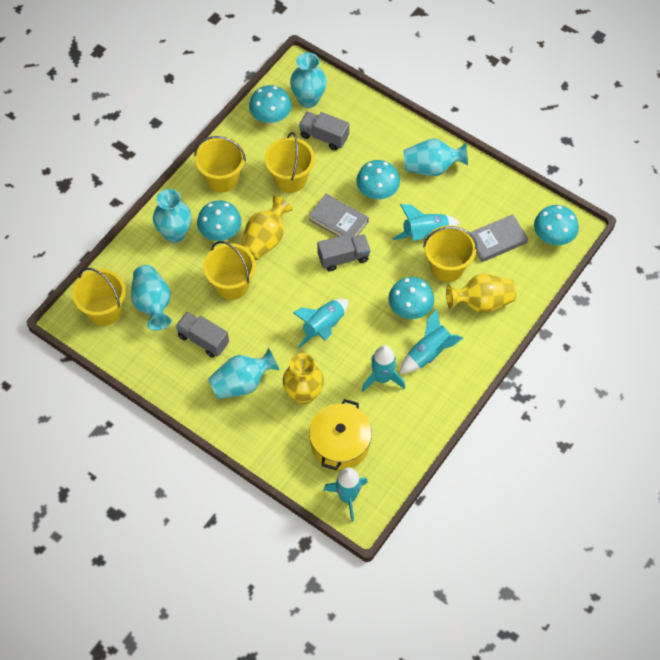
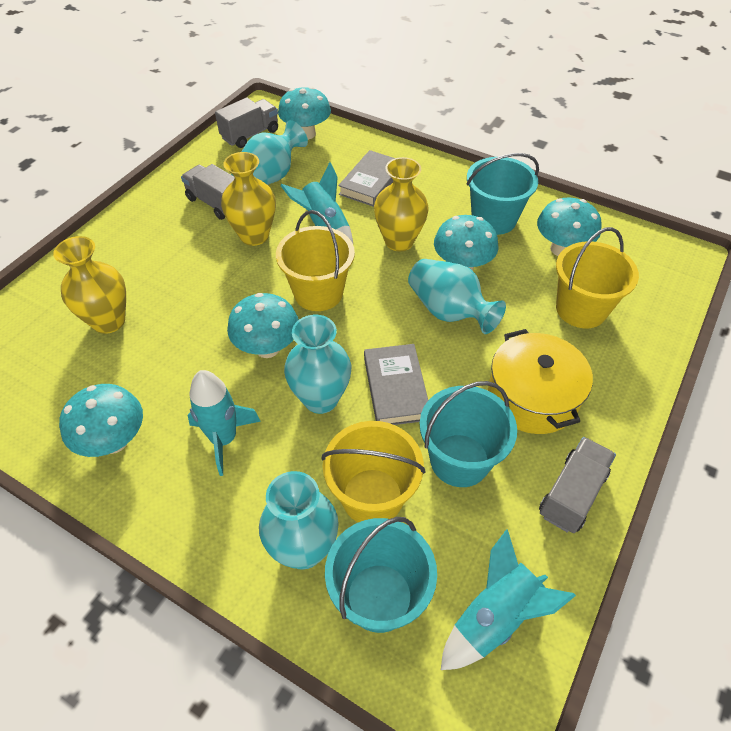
turquoise bucket: 0 -> 3
turquoise rocket: 5 -> 3
turquoise vase: 5 -> 4
yellow bucket: 5 -> 3

